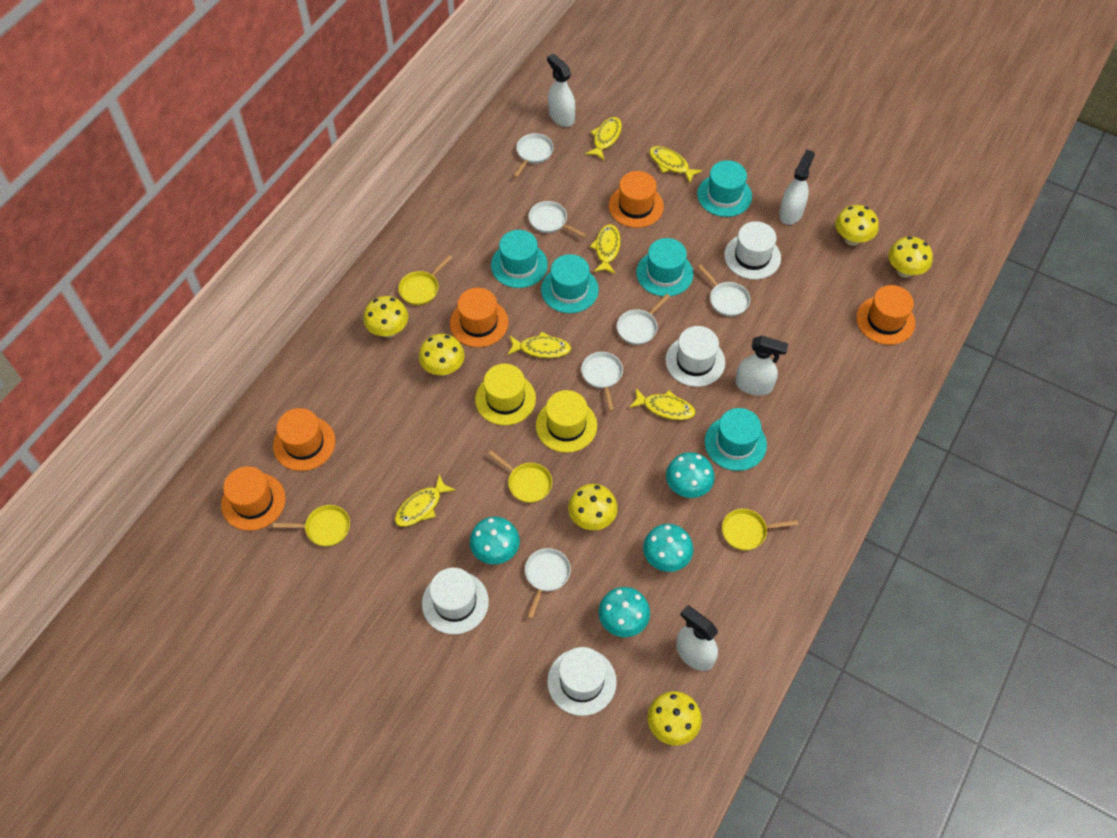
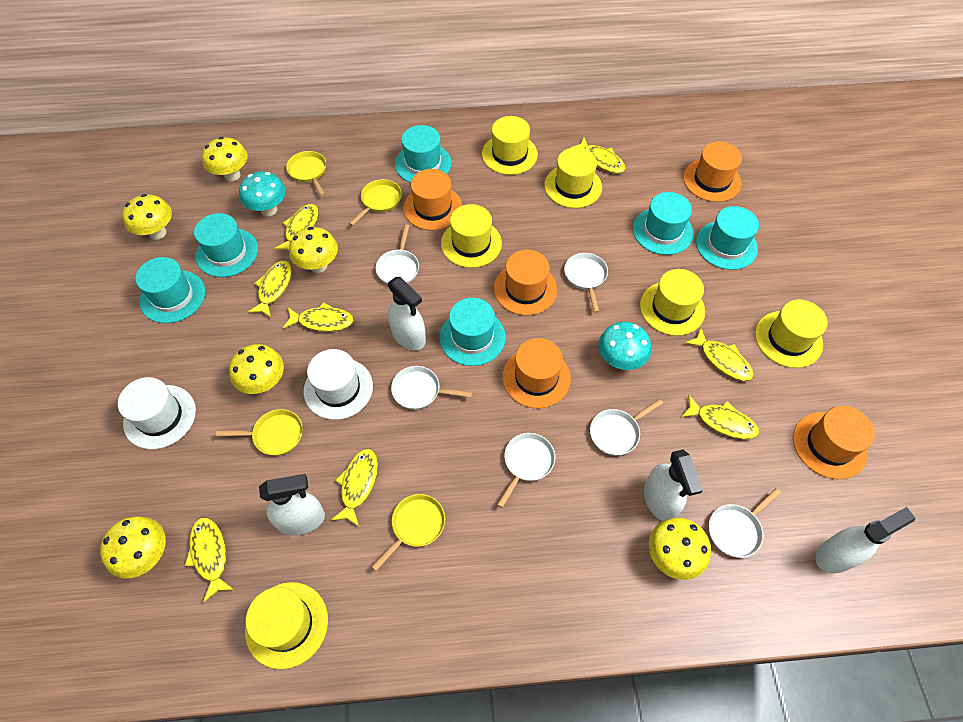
turquoise hat: 5 -> 6
turquoise mushroom: 4 -> 2
white hat: 4 -> 2
yellow fish: 6 -> 8
yellow hat: 2 -> 6

